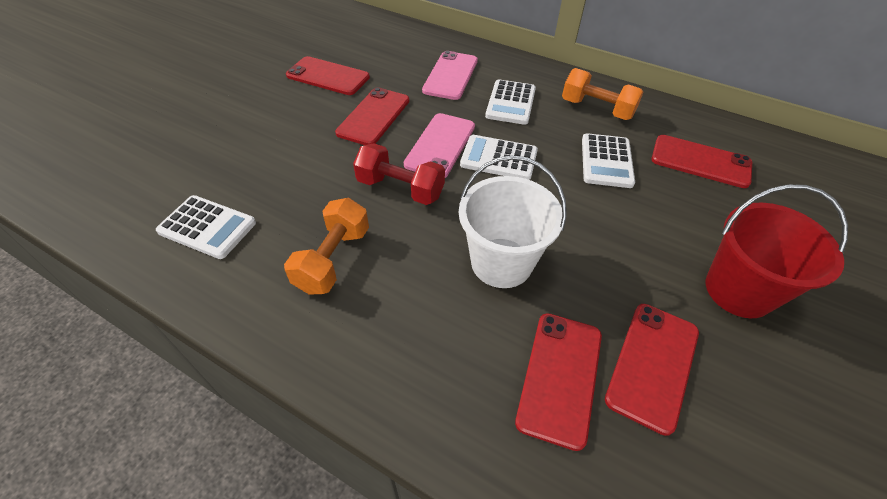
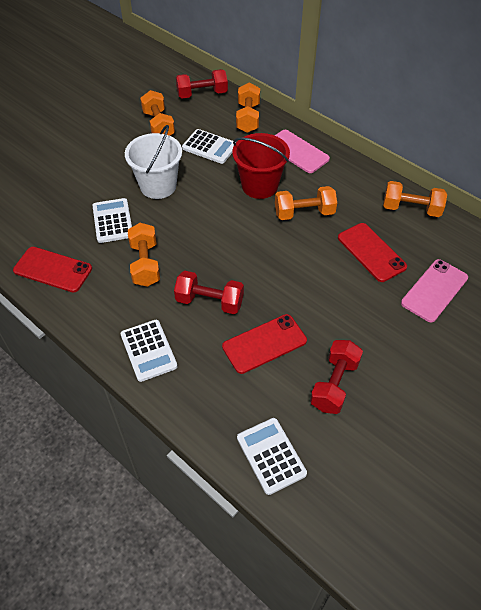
orange dumbbell: 2 -> 5
red dumbbell: 1 -> 3
red phone: 5 -> 3

